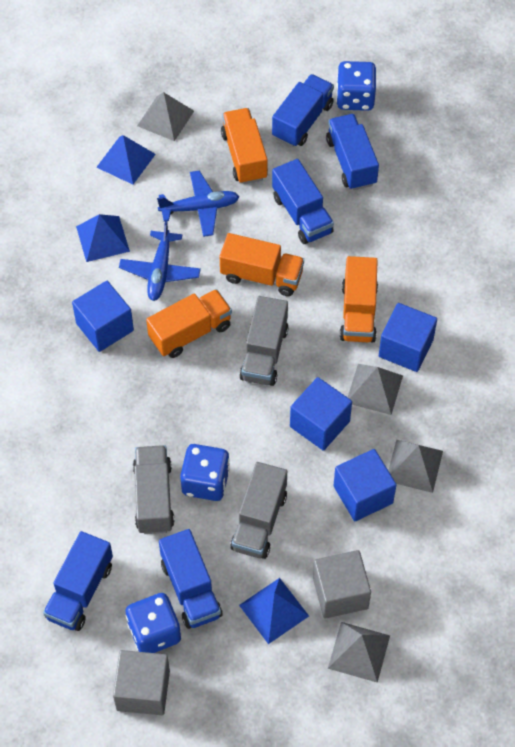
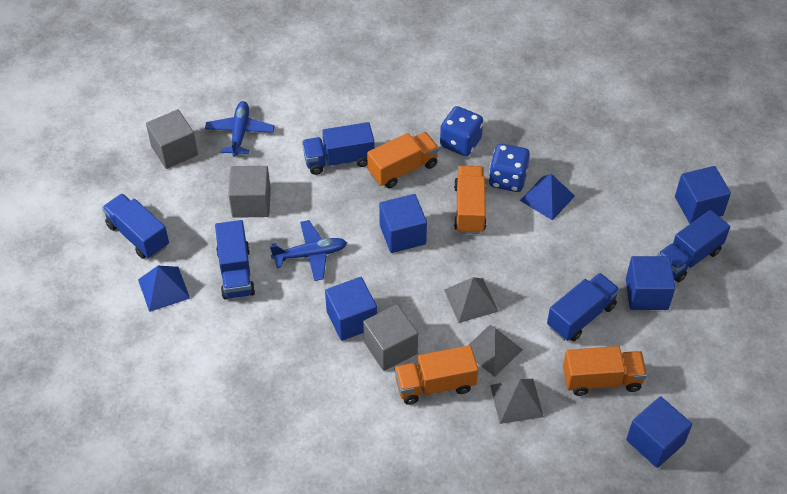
blue cube: 4 -> 5
blue dice: 3 -> 2
blue pyramid: 3 -> 2
grey cube: 2 -> 3
grey pyramid: 4 -> 3
grey truck: 3 -> 0

